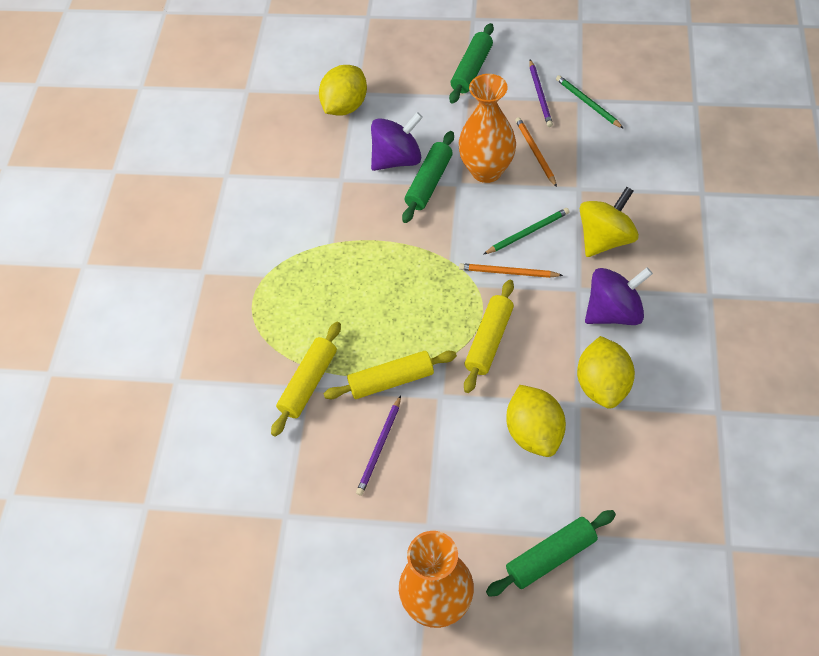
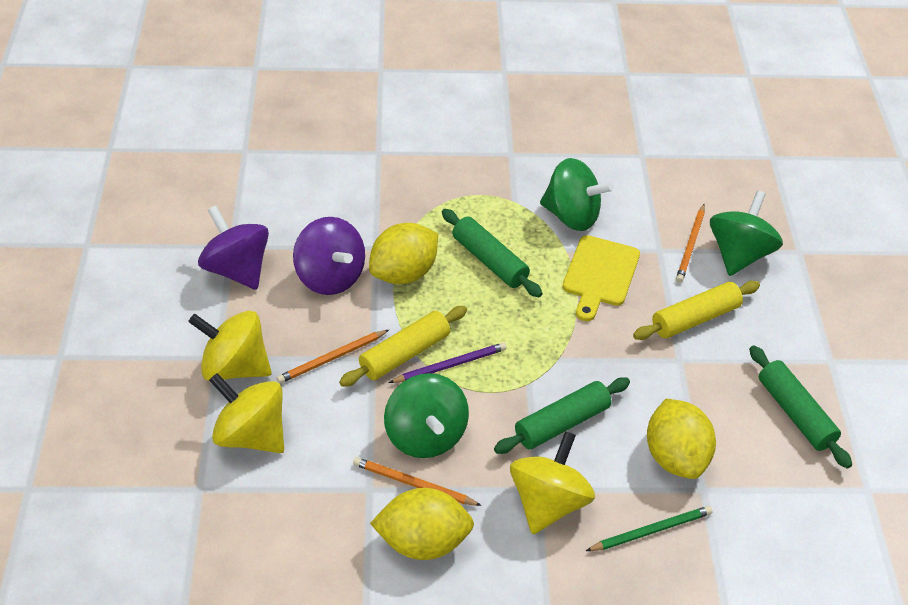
green pencil: 2 -> 1
green spinning top: 0 -> 3
orange pencil: 2 -> 3
orange vase: 2 -> 0
purple pencil: 2 -> 1
yellow cutting board: 0 -> 1
yellow rolling pin: 3 -> 2
yellow spinning top: 1 -> 3

